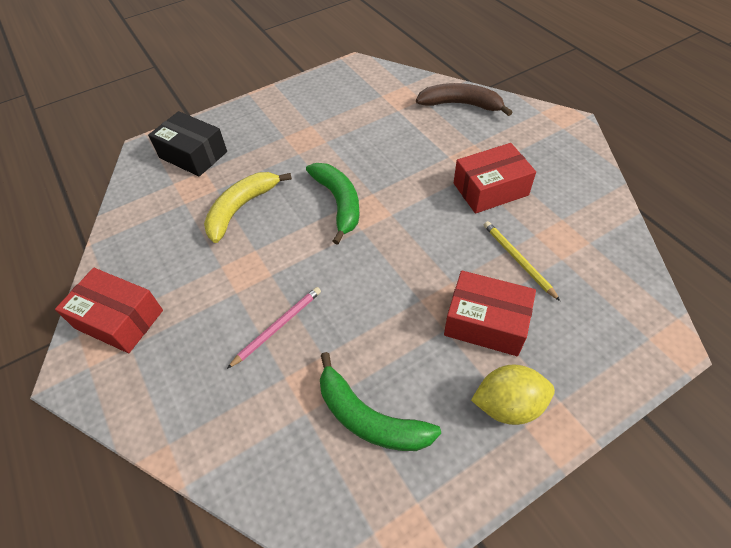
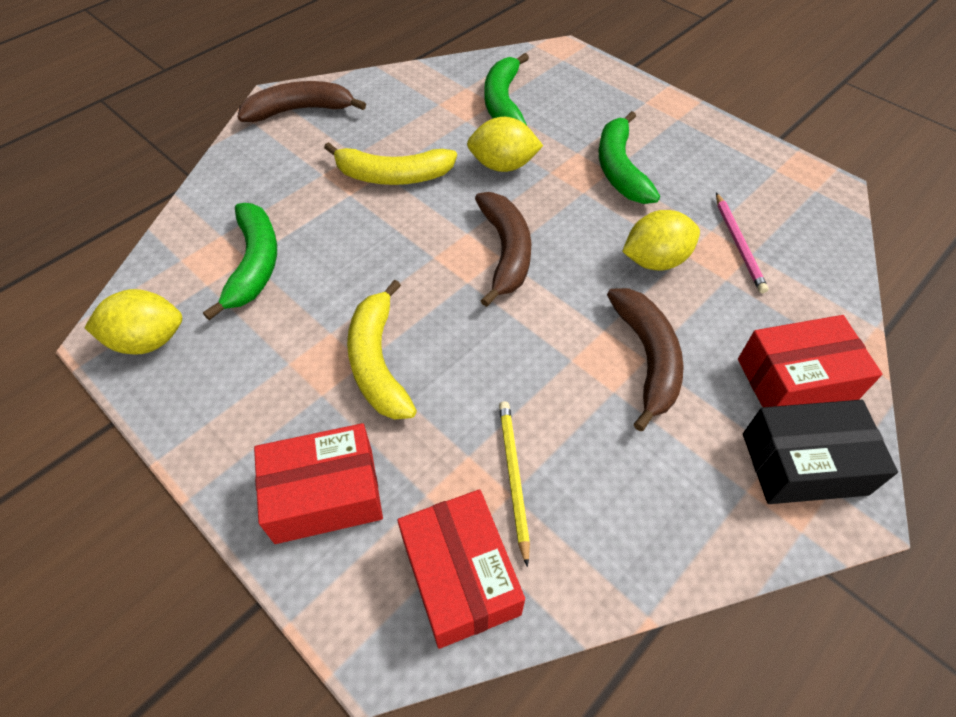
brown banana: 1 -> 3
green banana: 2 -> 3
yellow banana: 1 -> 2
yellow lemon: 1 -> 3

